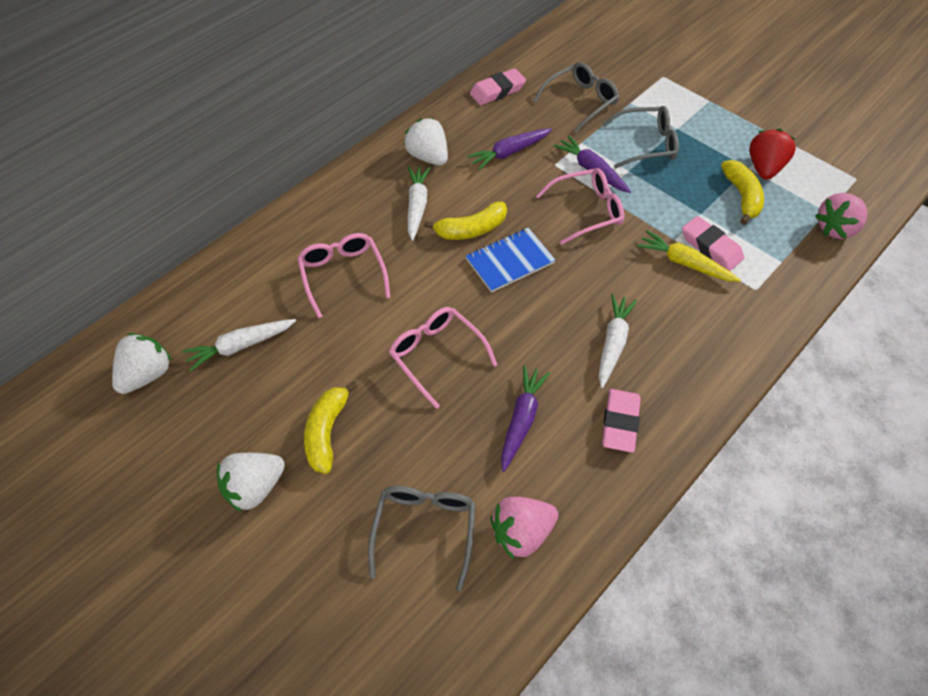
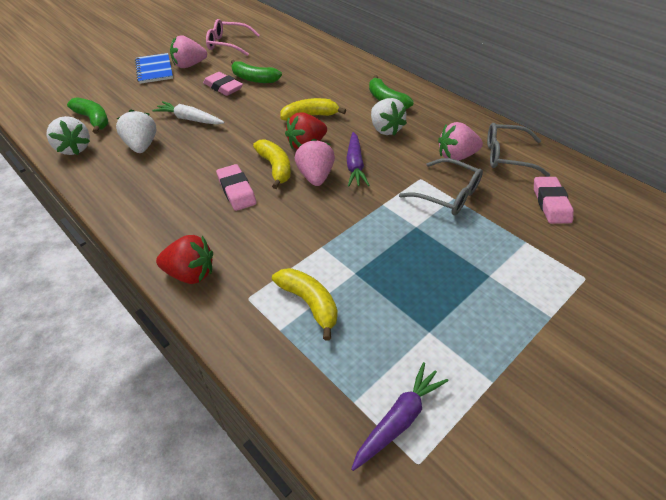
green banana: 0 -> 3
grey glasses: 3 -> 2
pink glasses: 3 -> 1
pink strawberry: 2 -> 3
purple carrot: 3 -> 2
red strawberry: 1 -> 2
white carrot: 3 -> 1
yellow carrot: 1 -> 0

